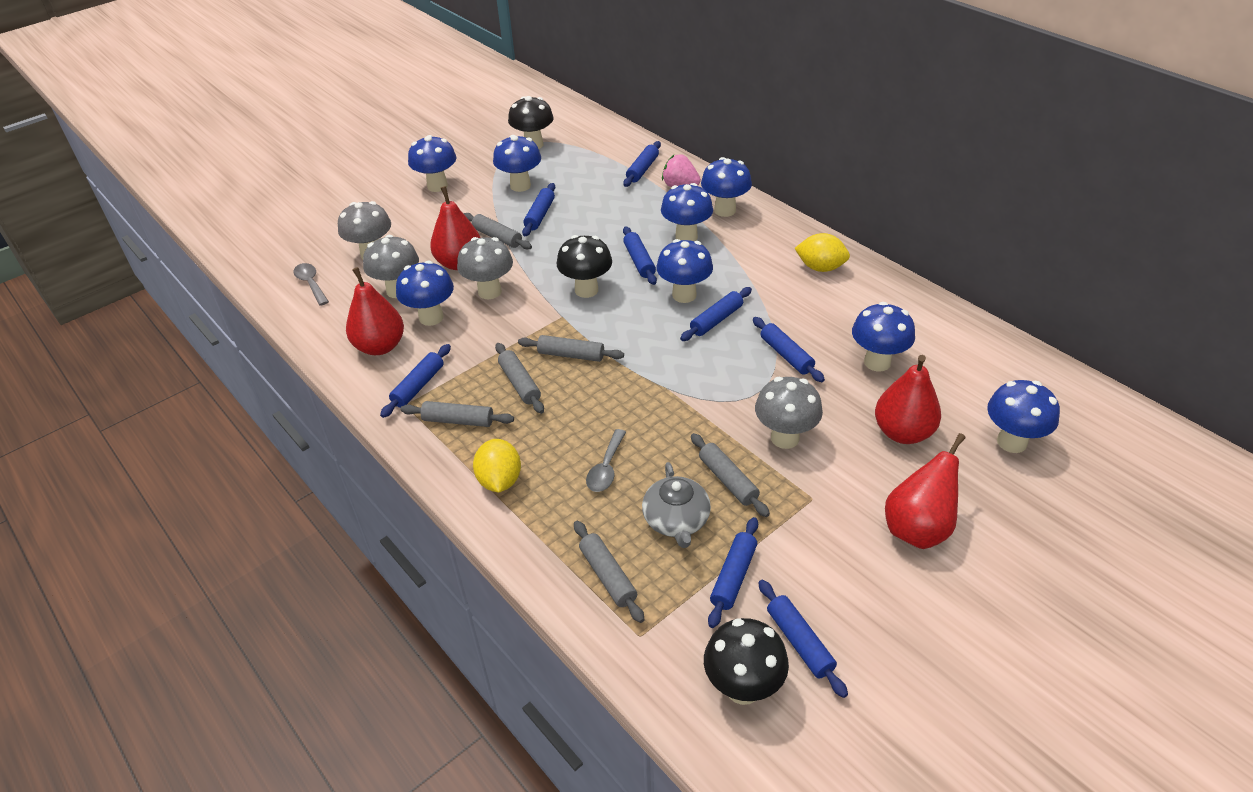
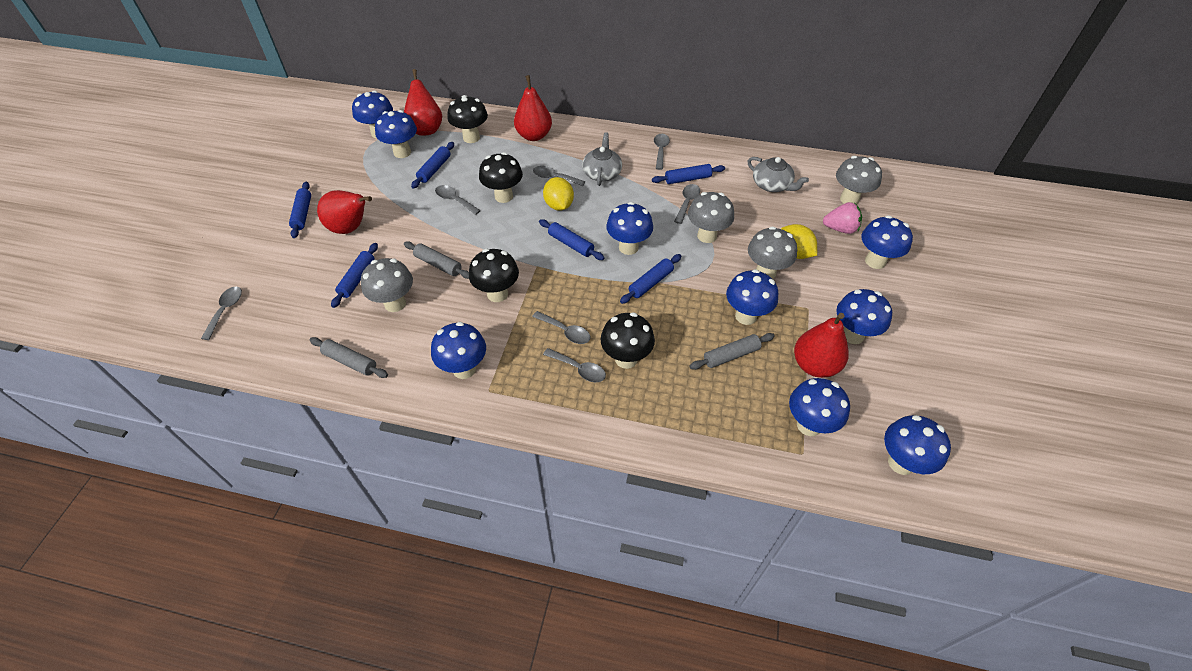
black mushroom: 3 -> 4
blue mushroom: 8 -> 9
blue rolling pin: 8 -> 6
grey rolling pin: 6 -> 3
grey spoon: 2 -> 7
grey teapot: 1 -> 2

